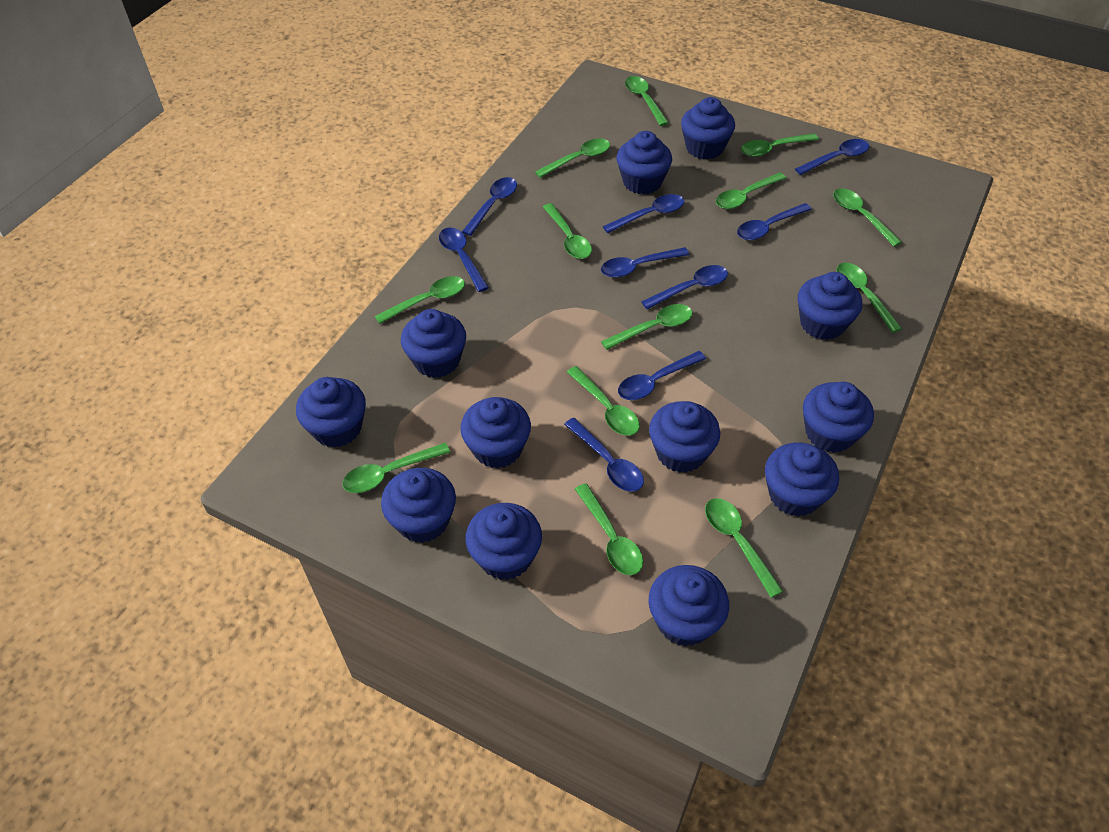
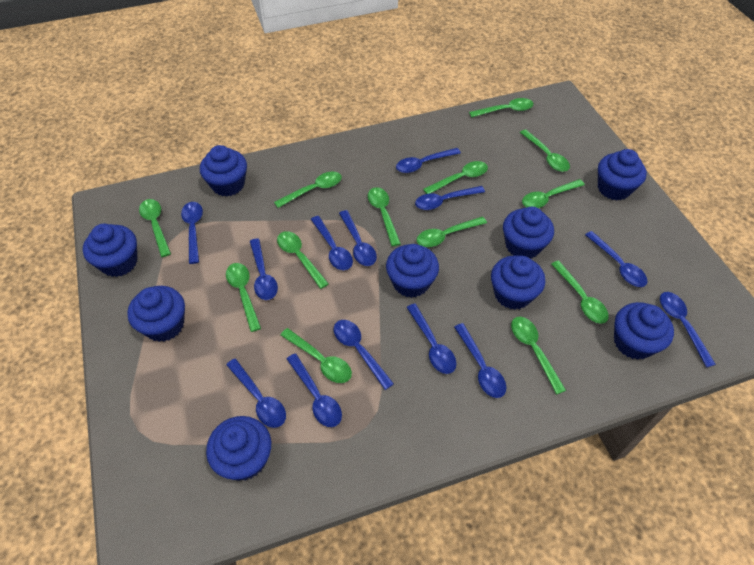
blue cupcake: 12 -> 9
blue spoon: 9 -> 13

